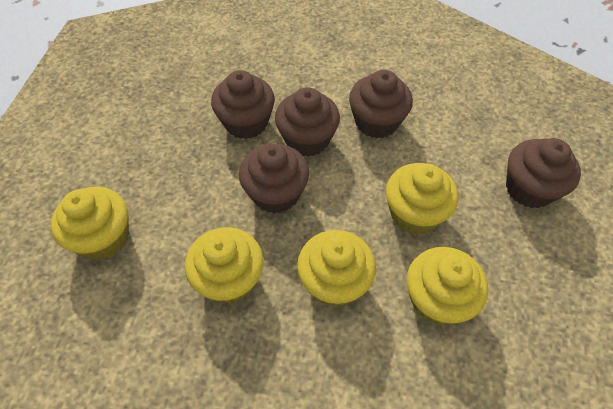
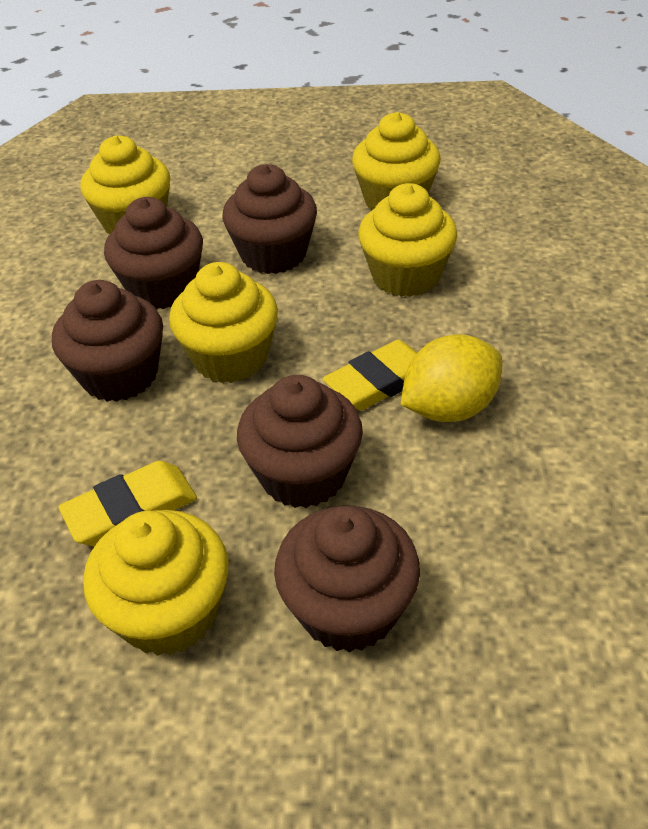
yellow eraser: 0 -> 2
yellow lemon: 0 -> 1

